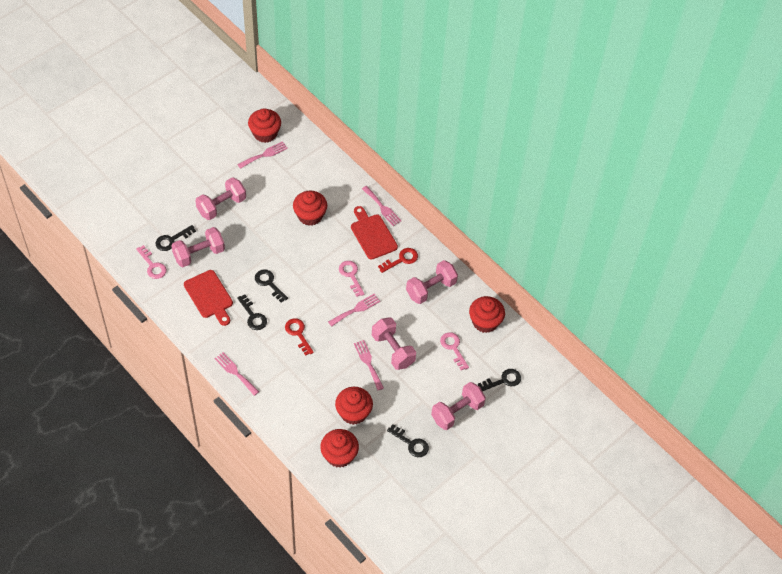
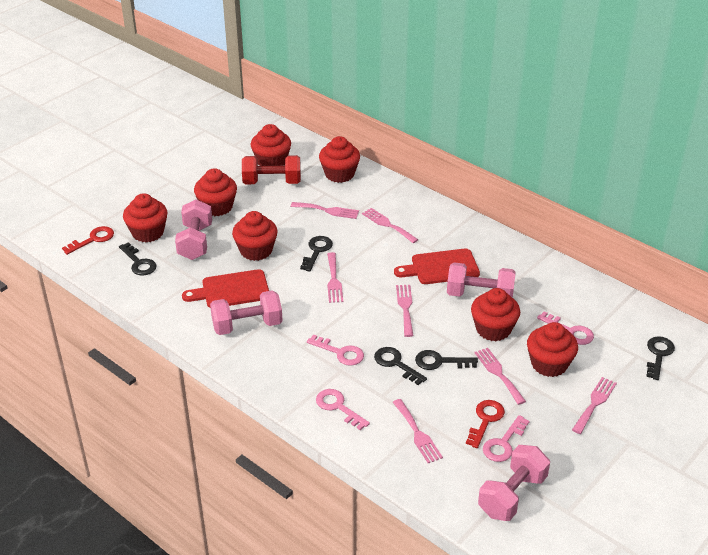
pink dumbbell: 5 -> 4
pink fork: 5 -> 7
pink key: 3 -> 4
red cupcake: 5 -> 7
red dumbbell: 0 -> 1

